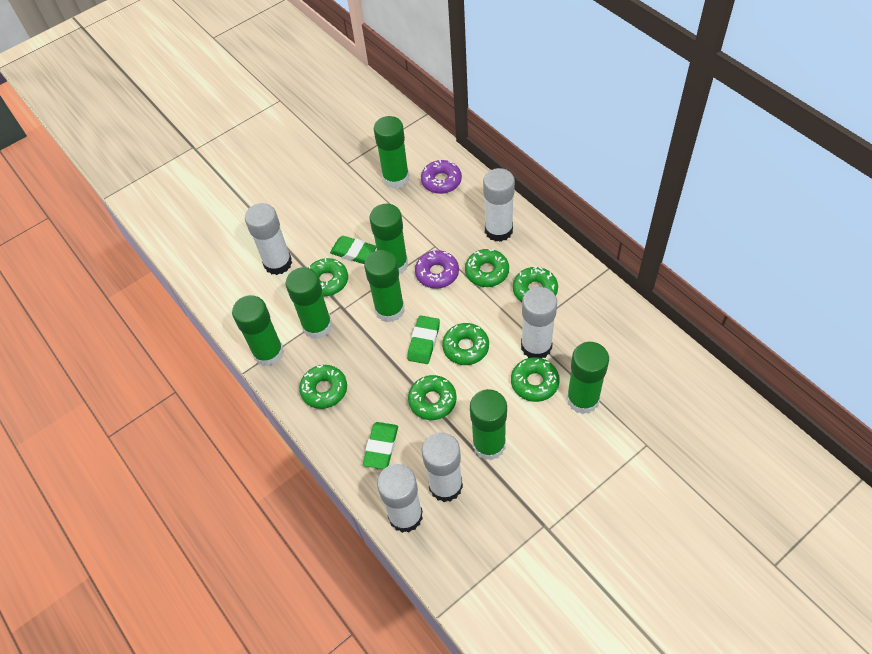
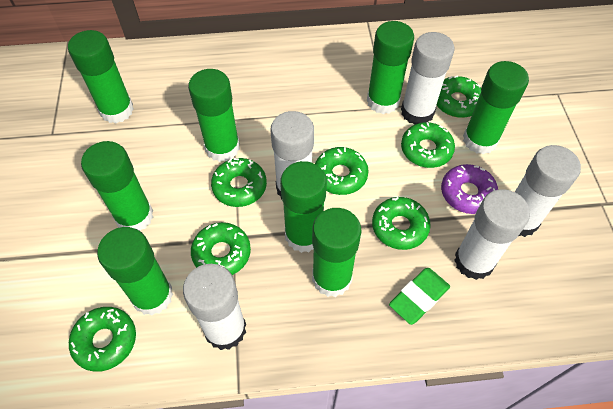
green eraser: 3 -> 1
green glue stick: 7 -> 8
purple donut: 2 -> 1

